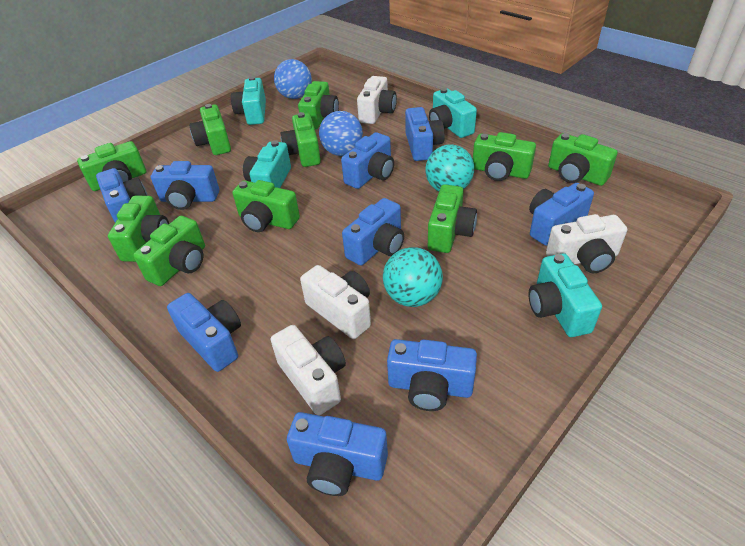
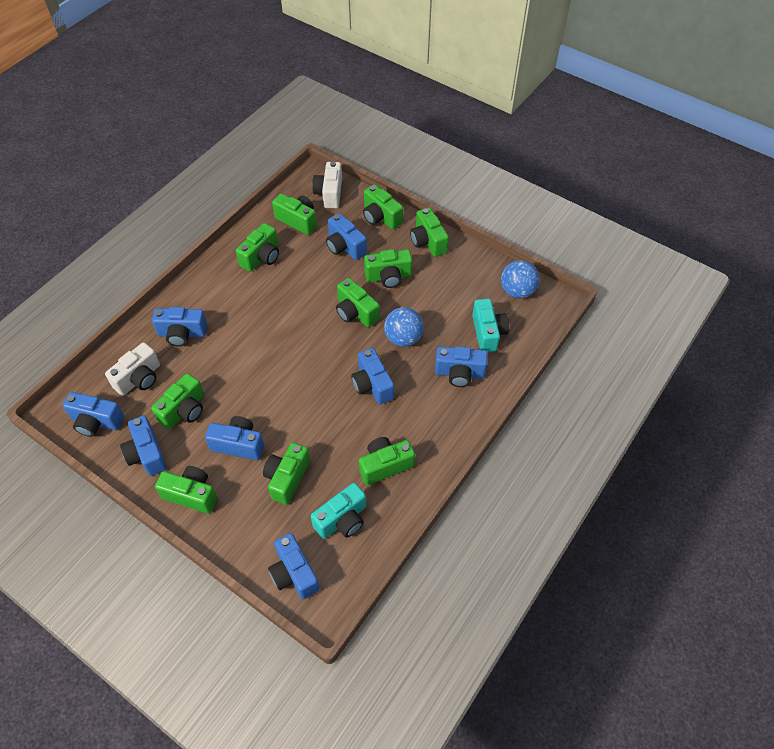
blue camera: 9 -> 8
turquoise ball: 2 -> 0
turquoise camera: 4 -> 2
white camera: 4 -> 2

